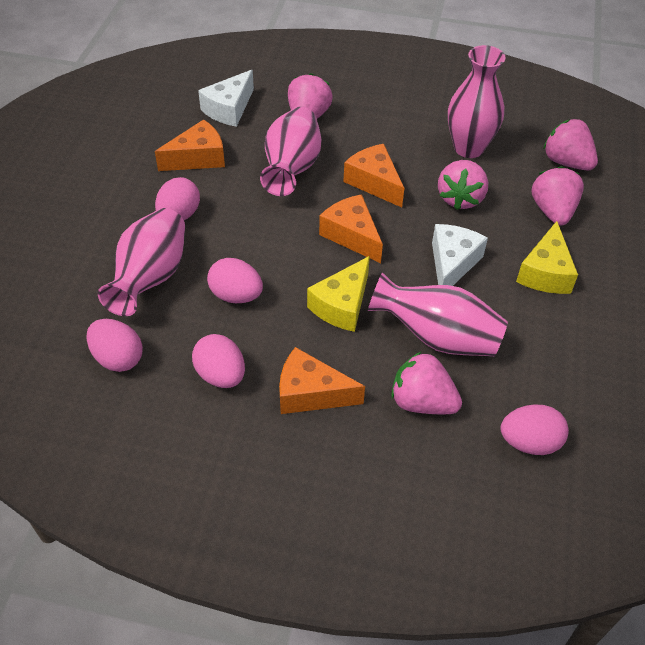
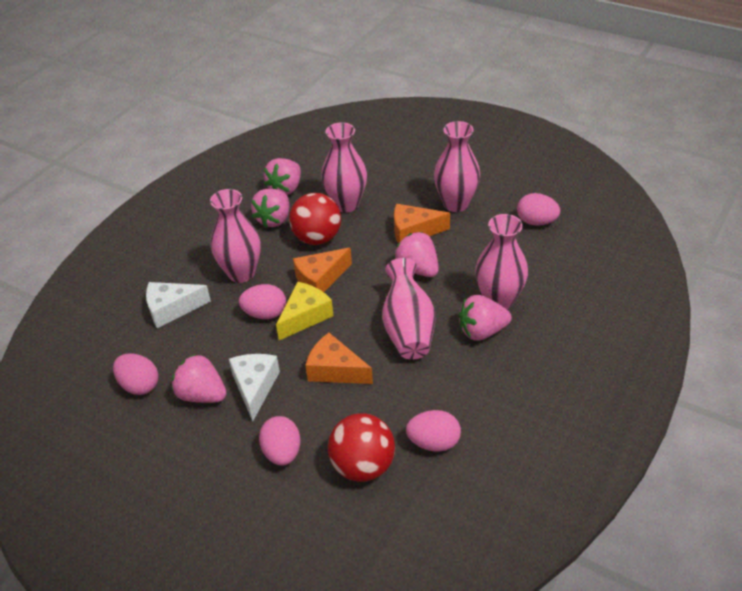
orange cheese: 4 -> 3
pink vase: 4 -> 5
red ball: 0 -> 2
yellow cheese: 2 -> 1

